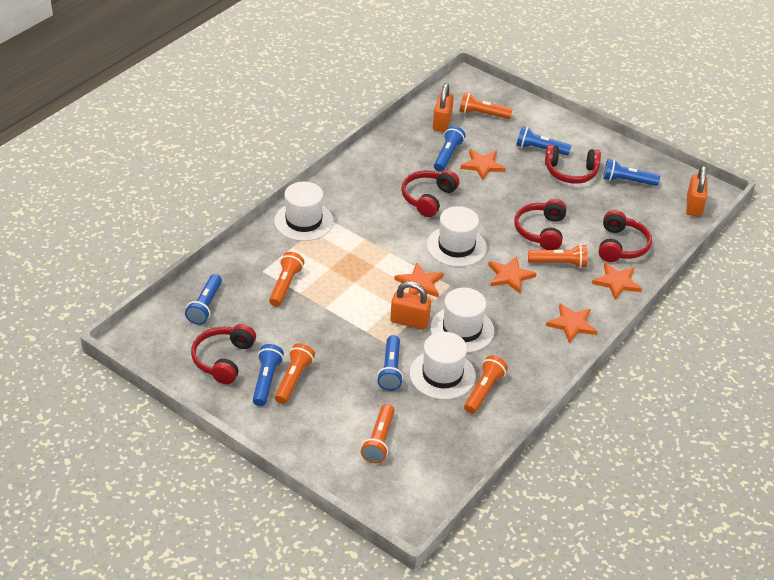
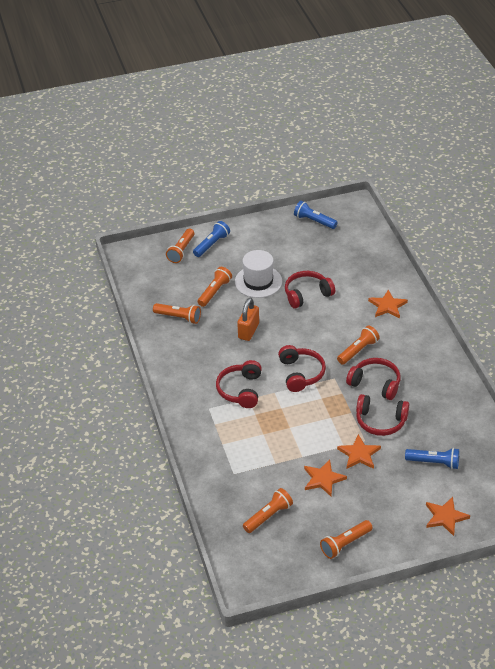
blue flashlight: 6 -> 3
orange padlock: 3 -> 1
orange star: 5 -> 4
white hat: 4 -> 1

